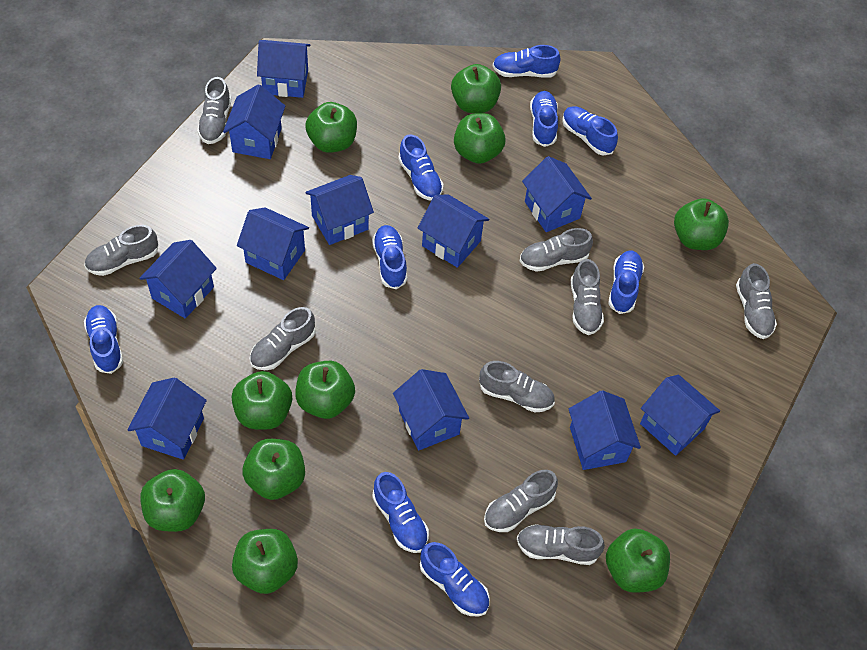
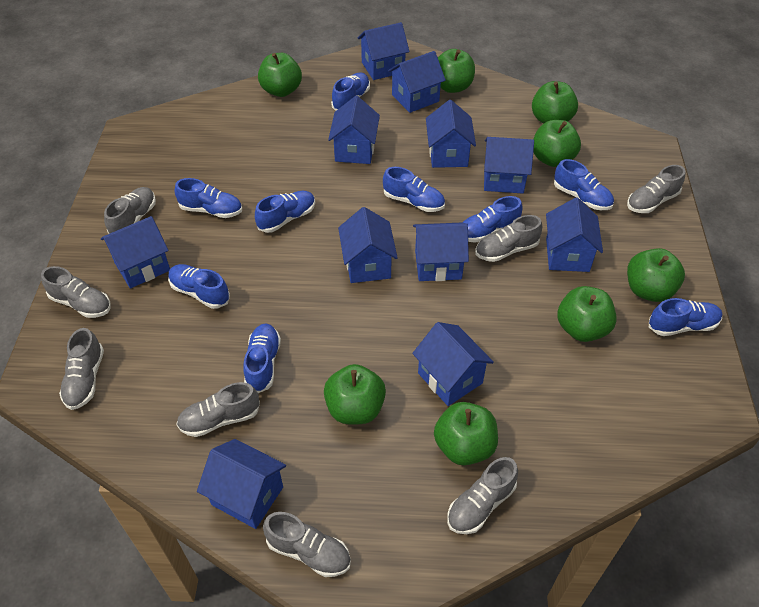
green apple: 10 -> 8
grey shoe: 9 -> 8

